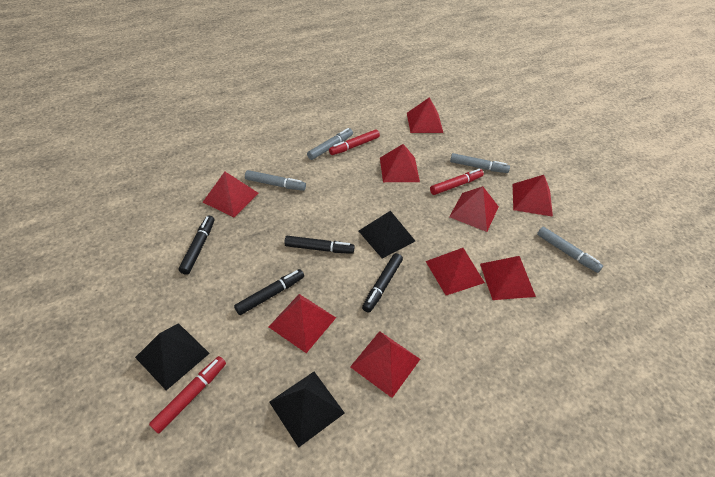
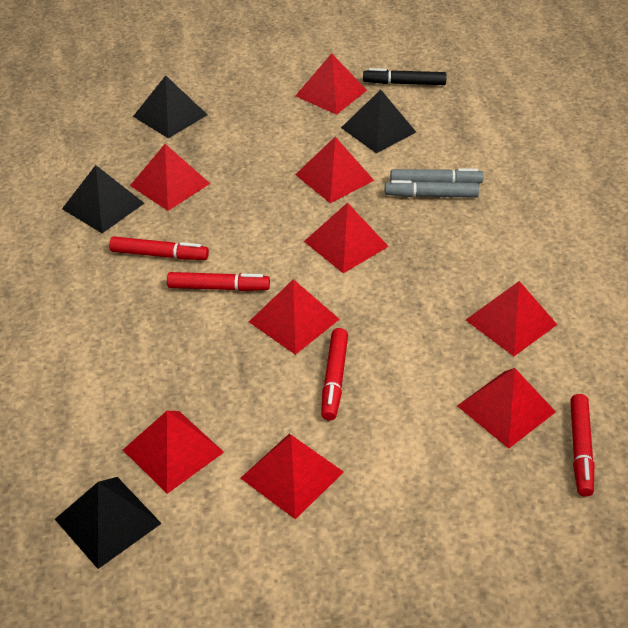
black marker: 4 -> 1
black pyramid: 3 -> 4
grey marker: 4 -> 2
red marker: 3 -> 4

